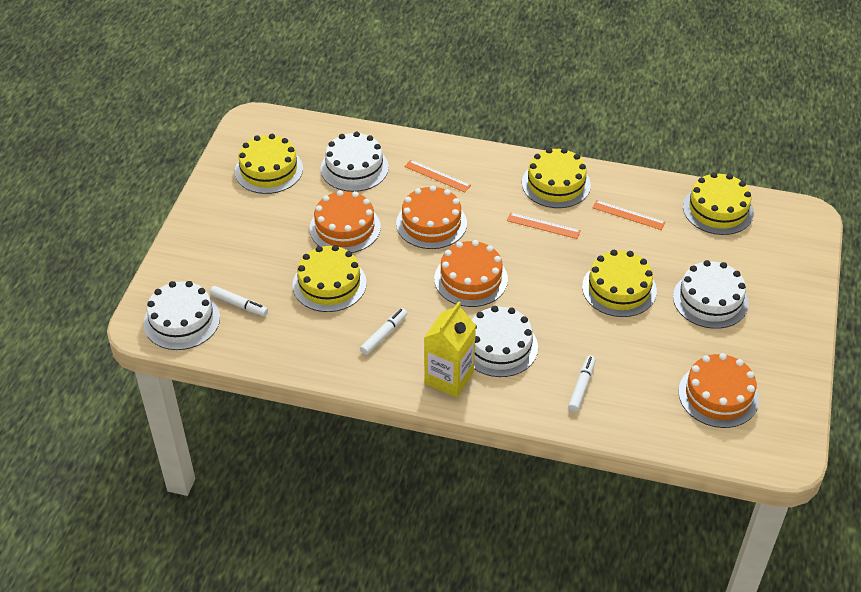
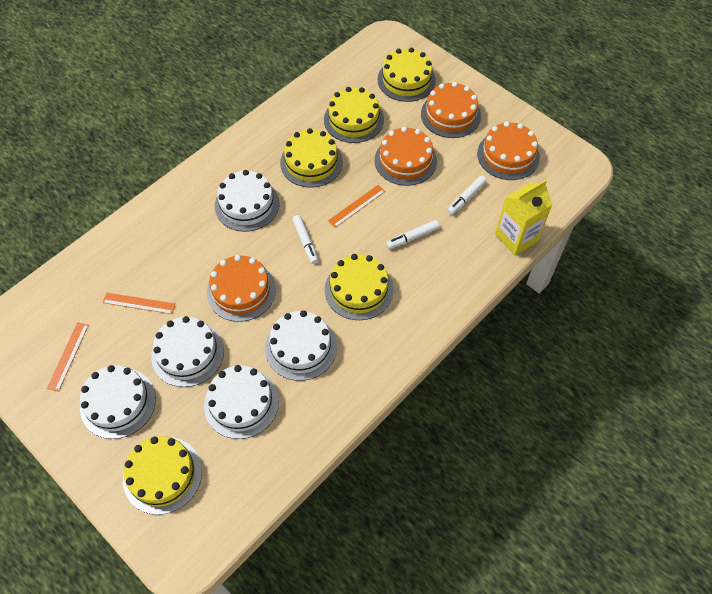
white cake: 4 -> 5

